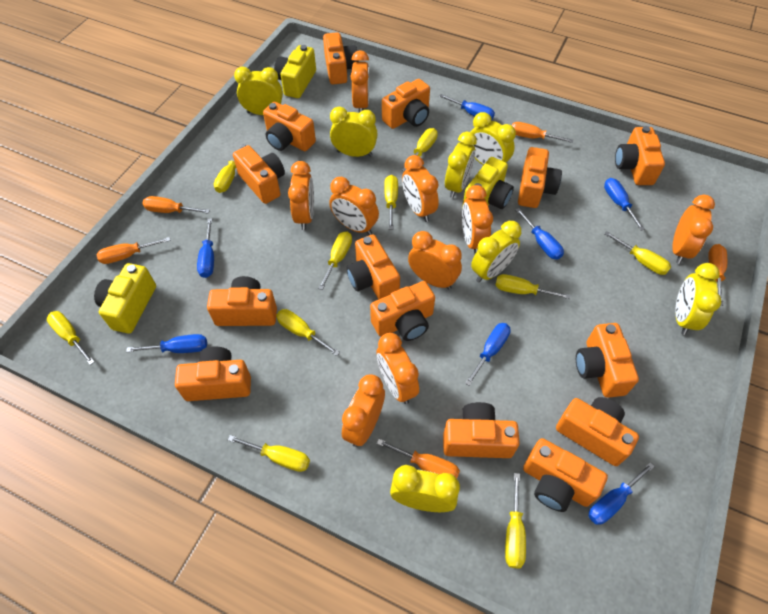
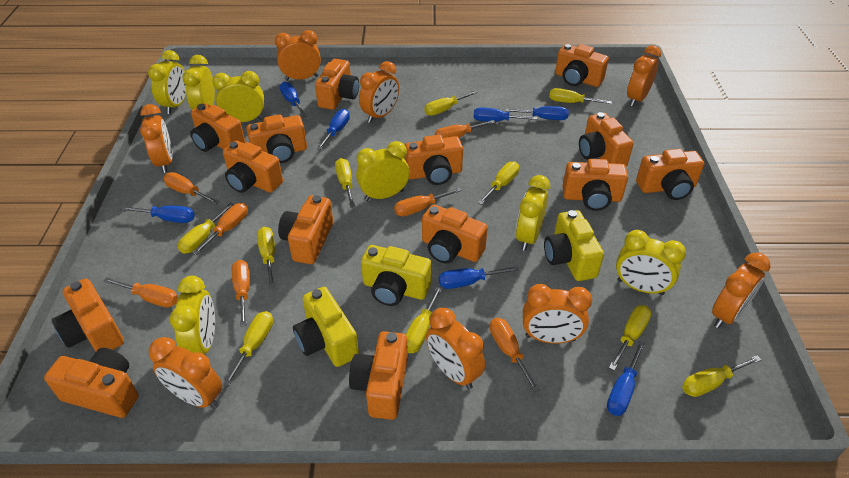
orange clock: 9 -> 8
orange screwdriver: 5 -> 7

